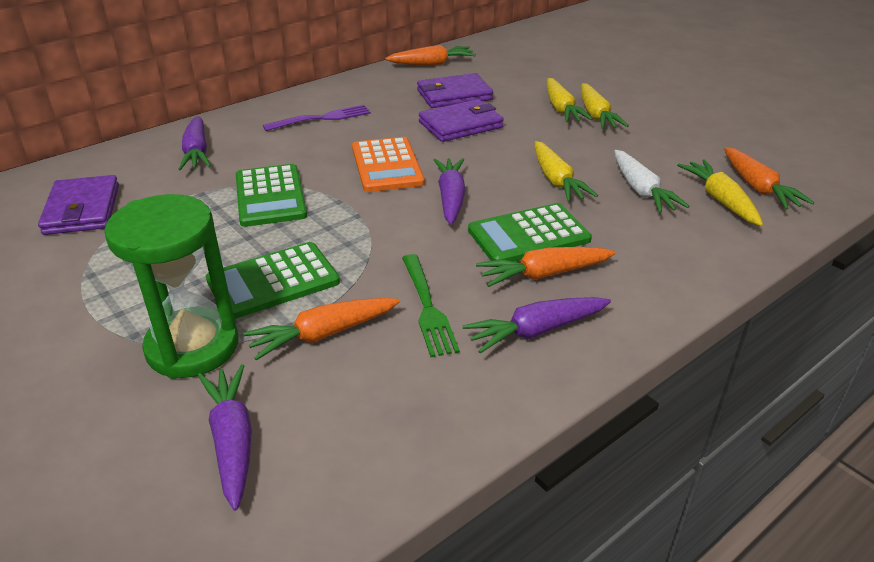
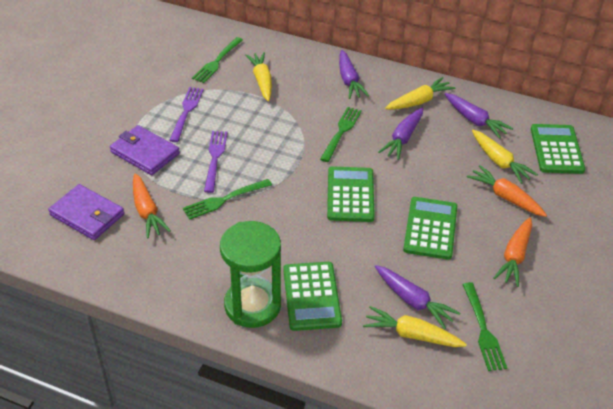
green calculator: 3 -> 4
green fork: 1 -> 4
orange calculator: 1 -> 0
orange carrot: 4 -> 3
purple fork: 1 -> 2
purple wallet: 3 -> 2
white carrot: 1 -> 0

